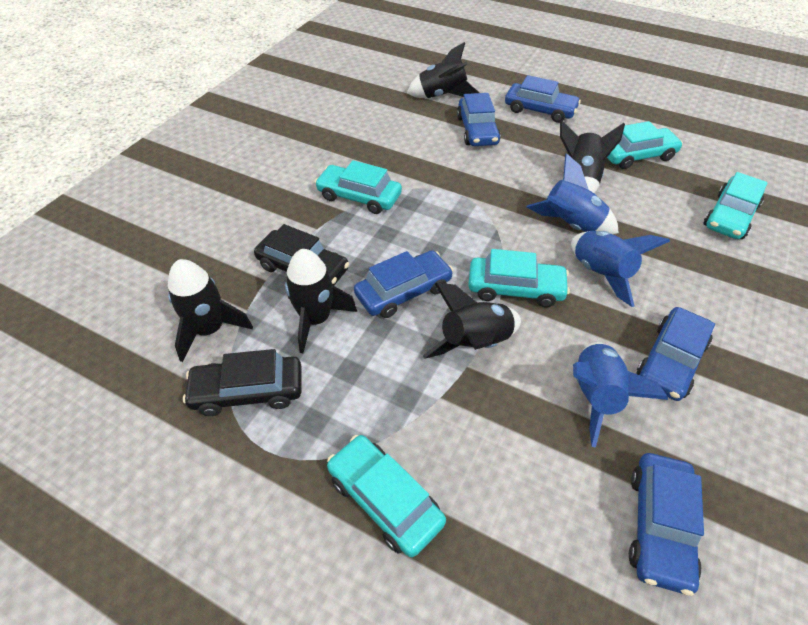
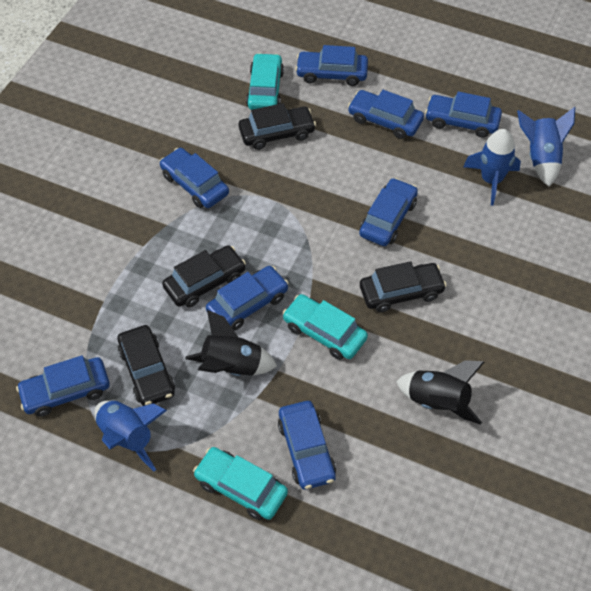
black car: 2 -> 4
black rocket: 5 -> 2
blue car: 5 -> 8
turquoise car: 5 -> 3

